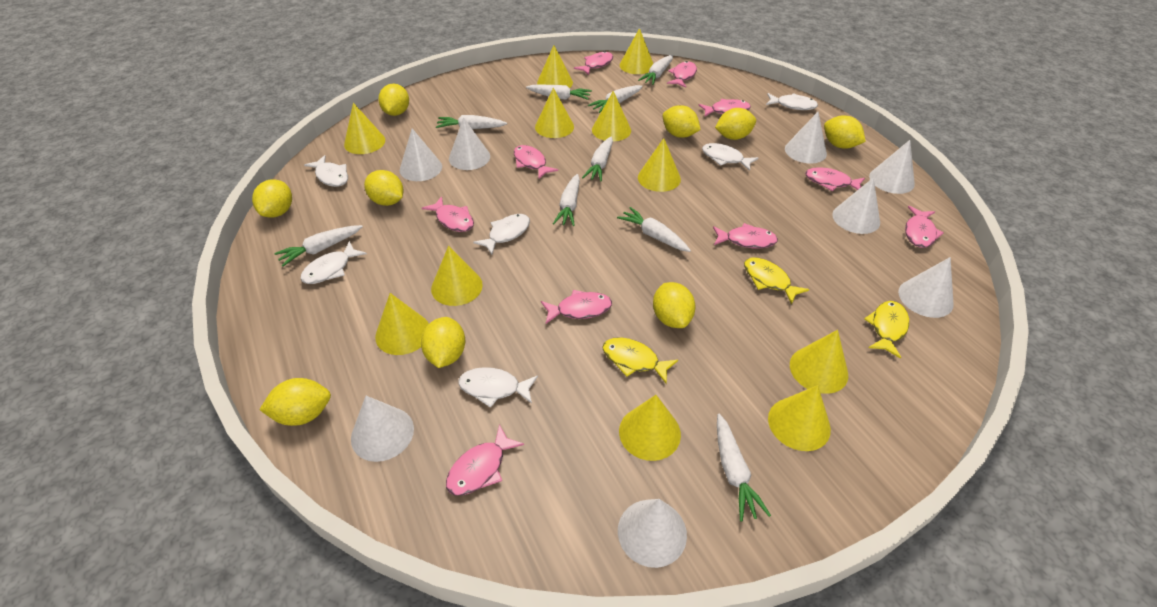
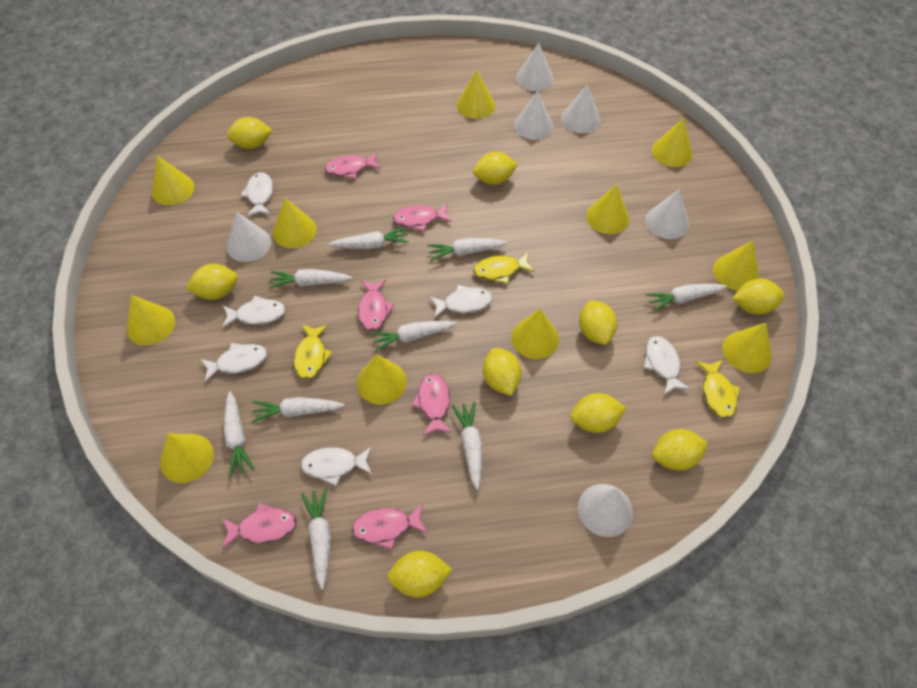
pink fish: 10 -> 6
white cone: 8 -> 6

